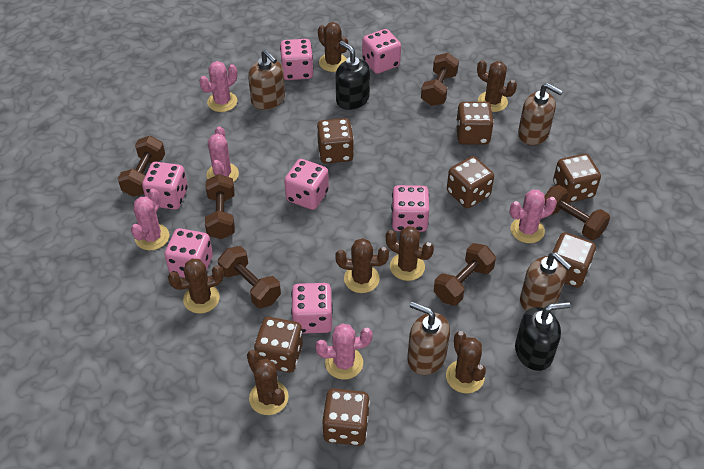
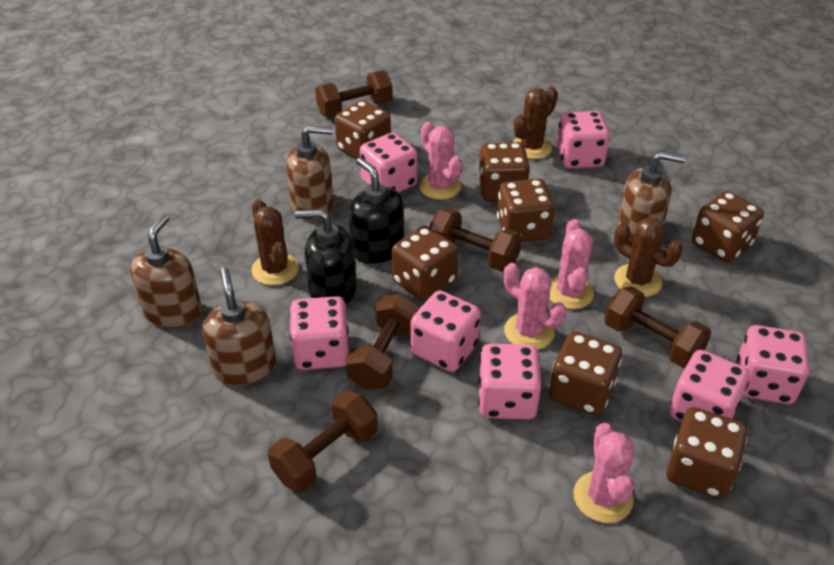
brown cactus: 7 -> 3
brown dumbbell: 6 -> 5
pink cactus: 5 -> 4

